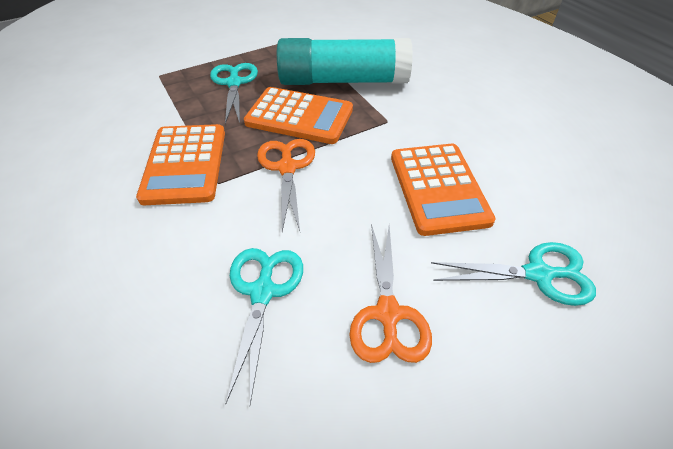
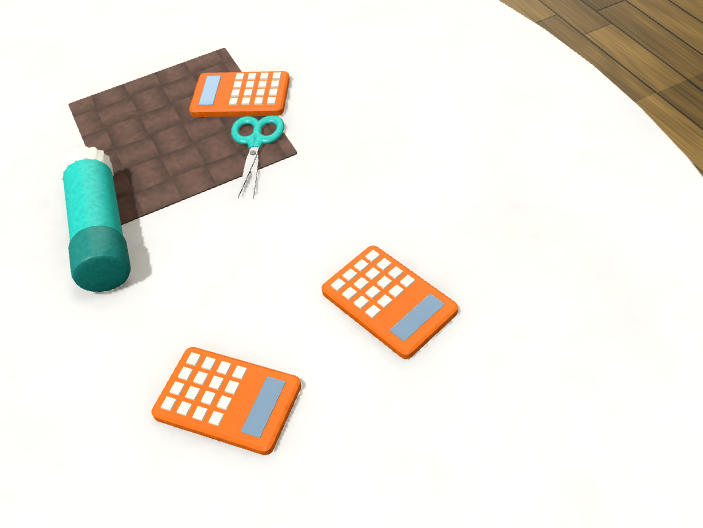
orange scissors: 2 -> 0
turquoise scissors: 3 -> 1

